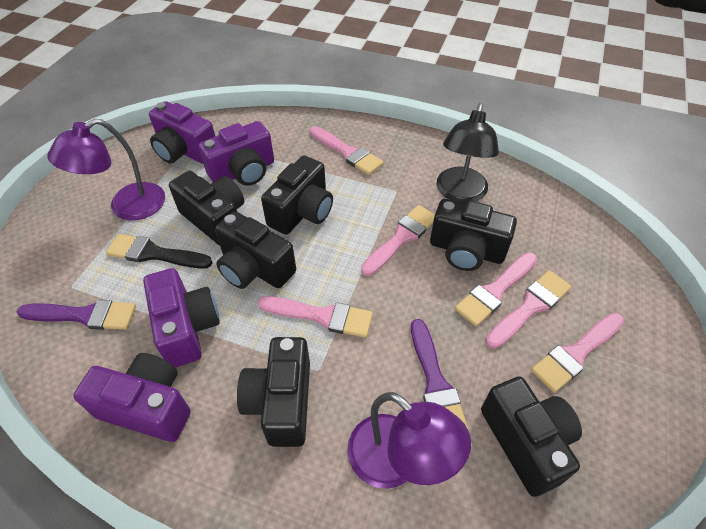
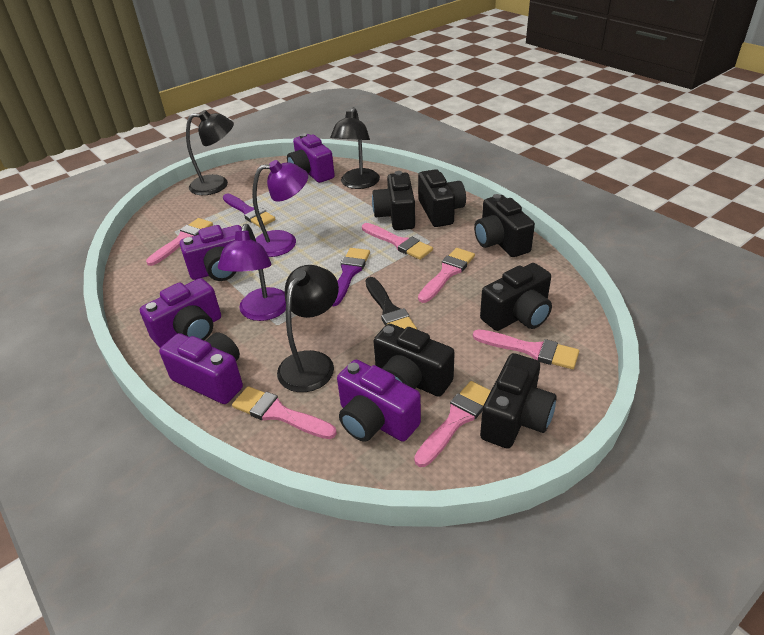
black lamp: 1 -> 3
purple camera: 4 -> 5

